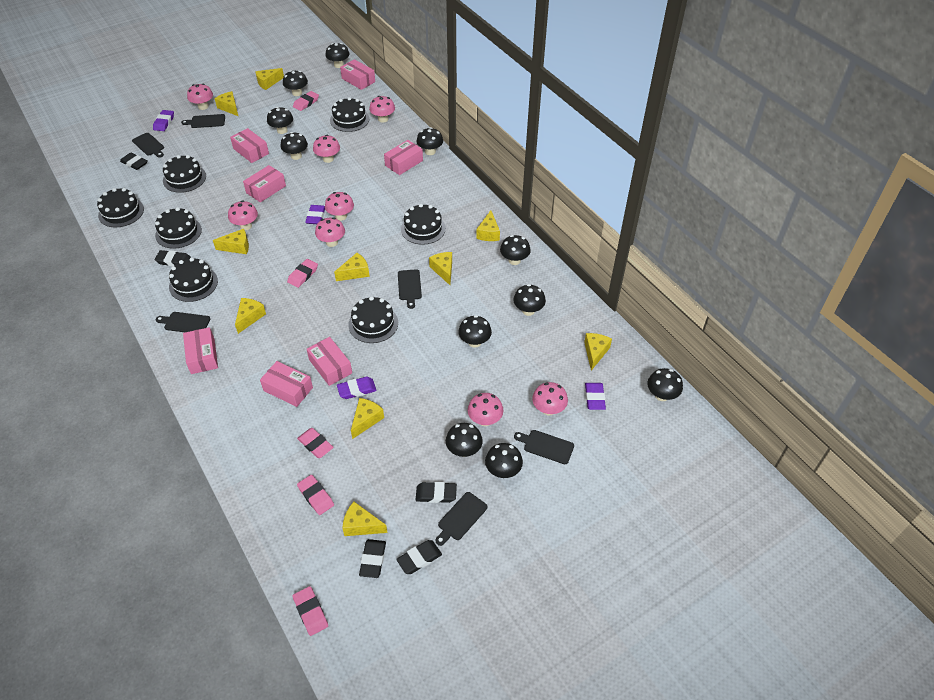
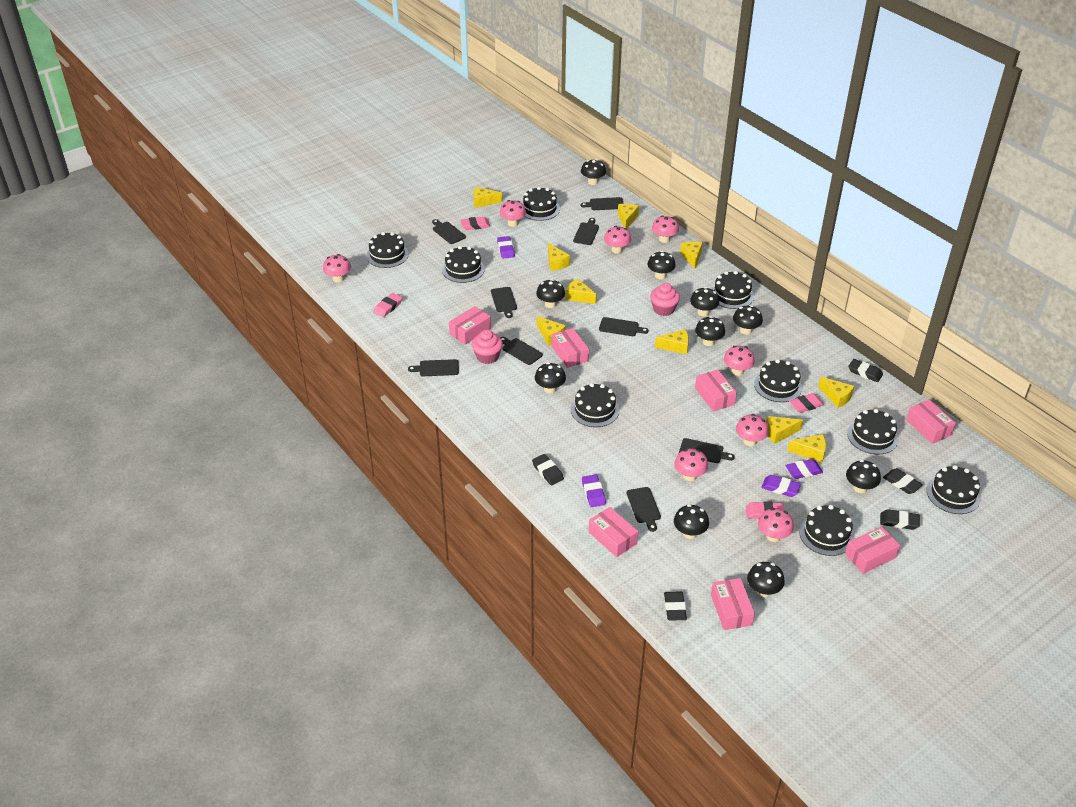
black cake: 7 -> 9
black cutting board: 6 -> 9
black mushroom: 11 -> 10
pink cupcake: 0 -> 2
pink eraser: 5 -> 4

